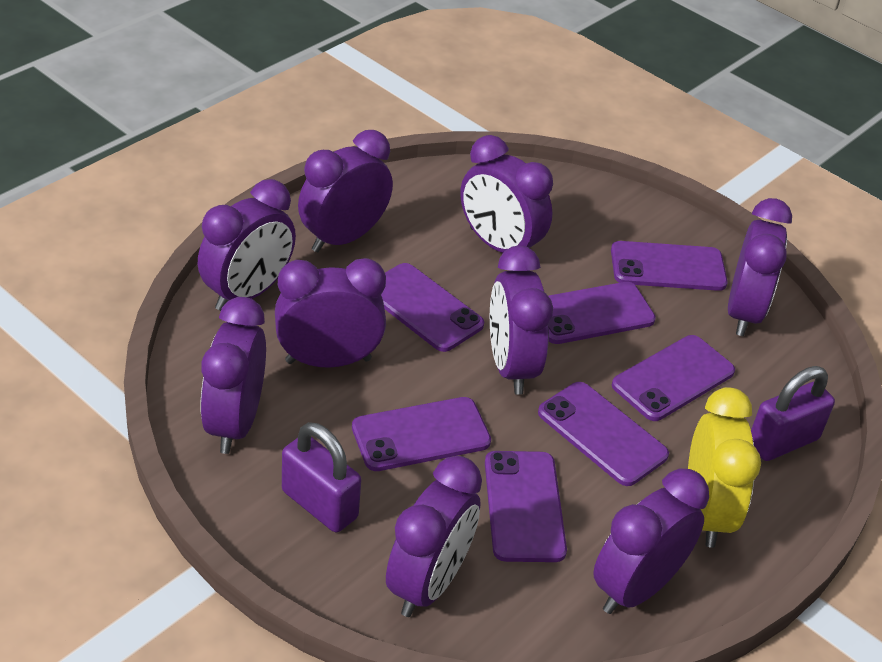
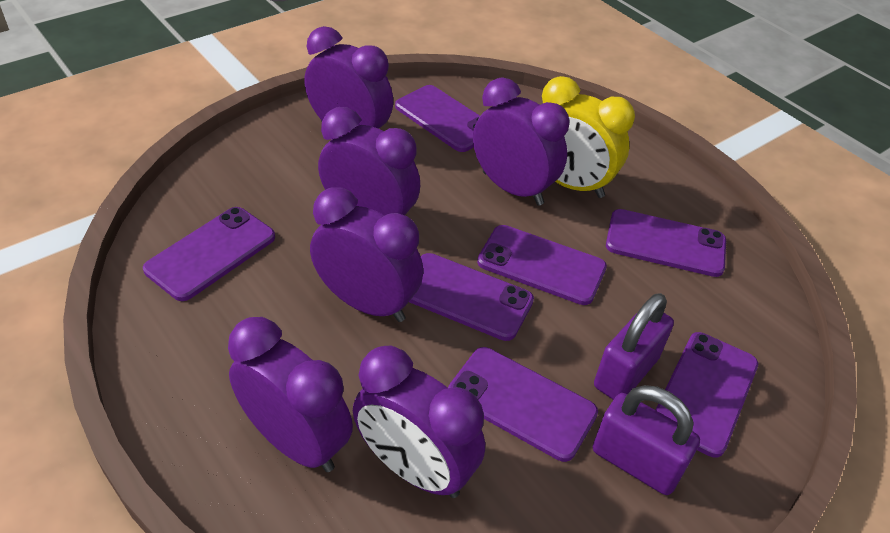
purple clock: 9 -> 6

